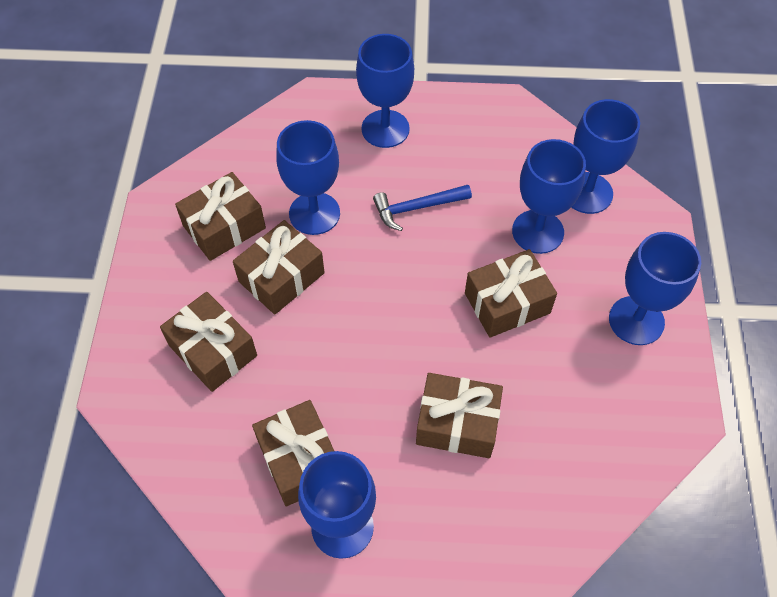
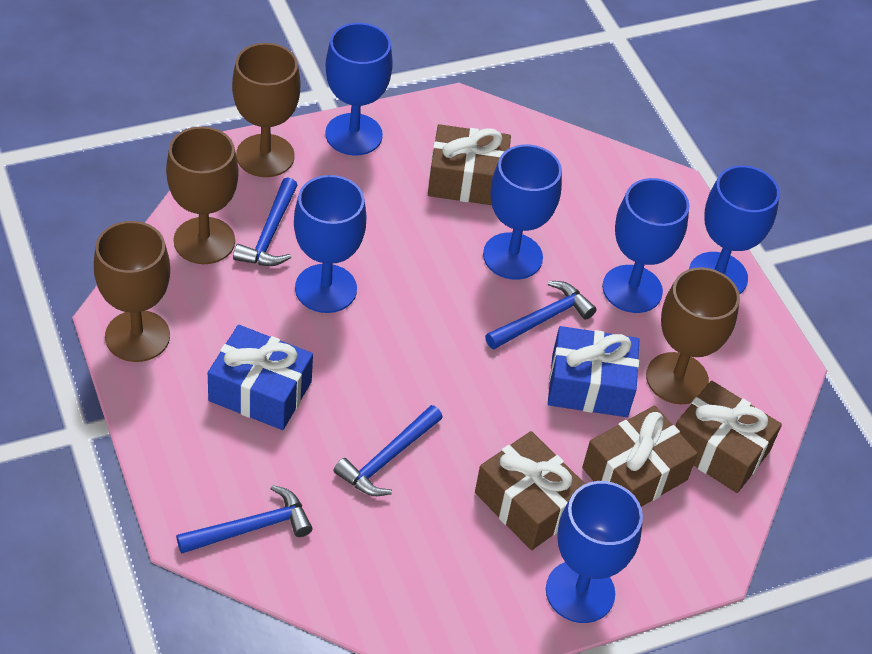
blue gift: 0 -> 2
blue hammer: 1 -> 4
brown gift: 6 -> 4
brown goblet: 0 -> 4

